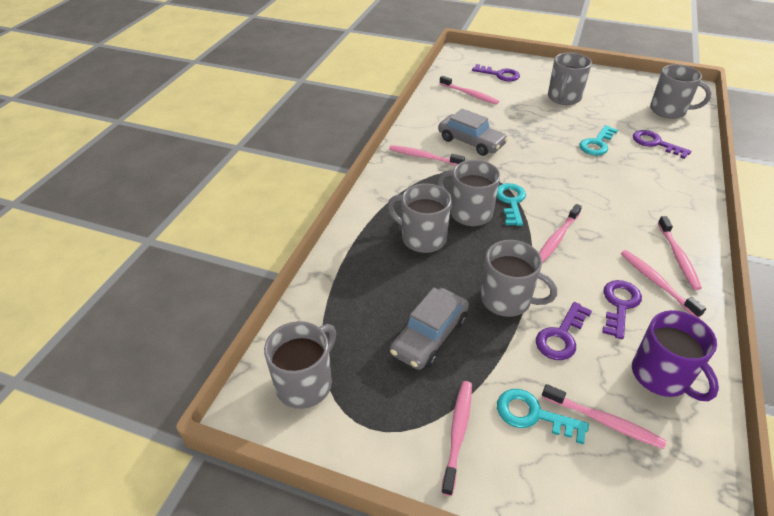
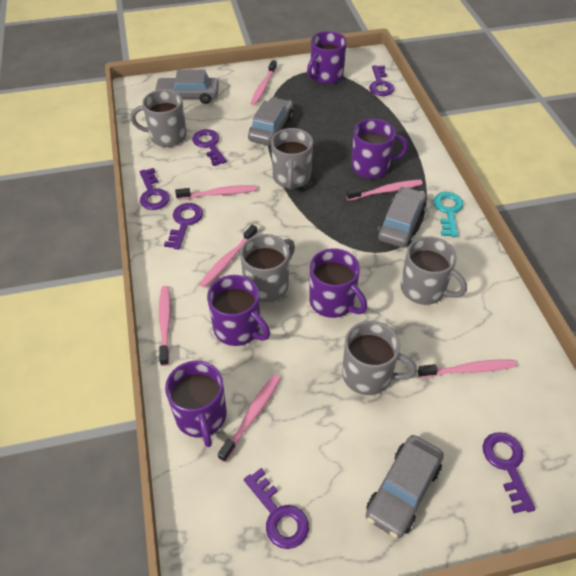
grey car: 2 -> 4
grey mug: 6 -> 5
purple key: 4 -> 6
purple mug: 1 -> 5
turquoise key: 3 -> 1

